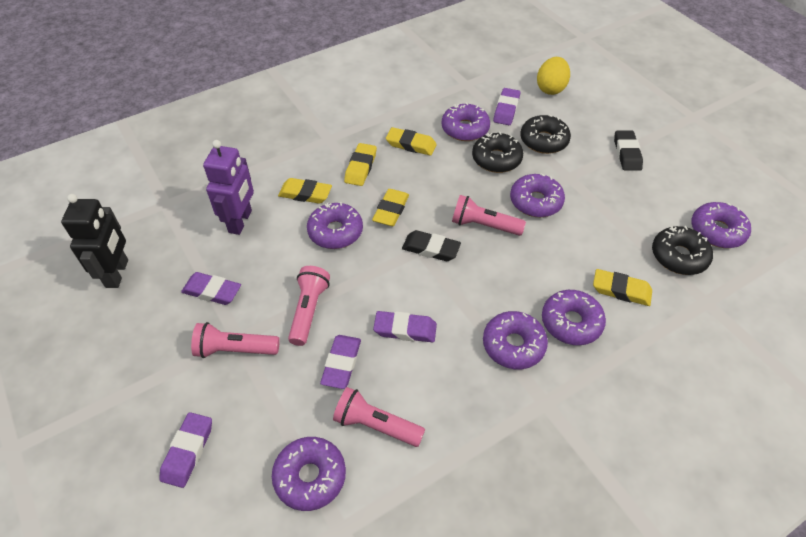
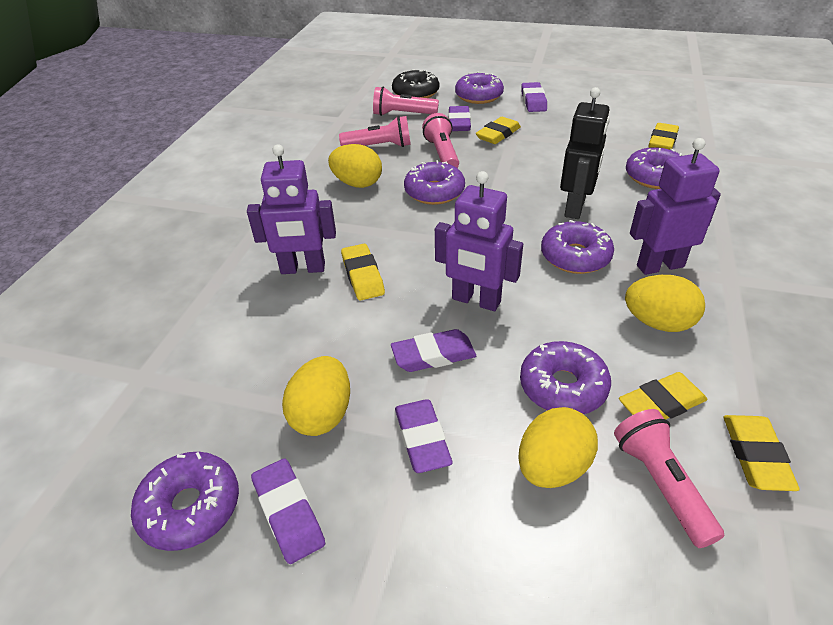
black donut: 3 -> 1
black eraser: 2 -> 0
purple donut: 7 -> 6
purple robot: 1 -> 3
yellow egg: 1 -> 4

